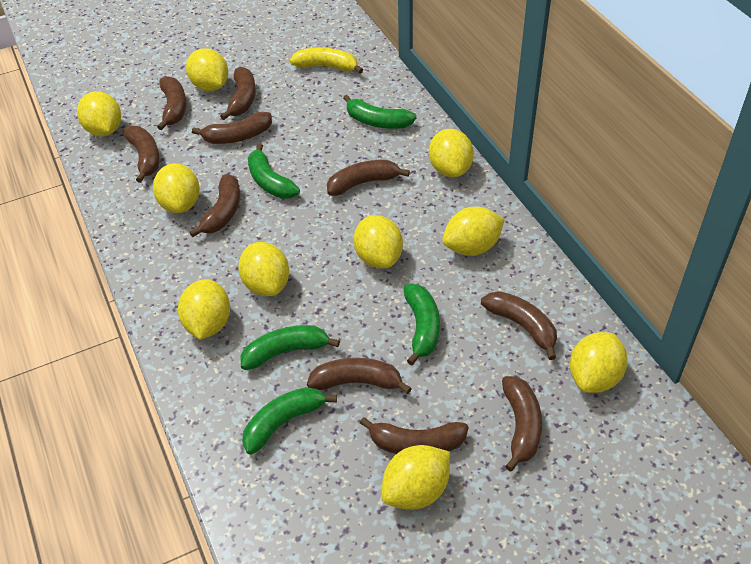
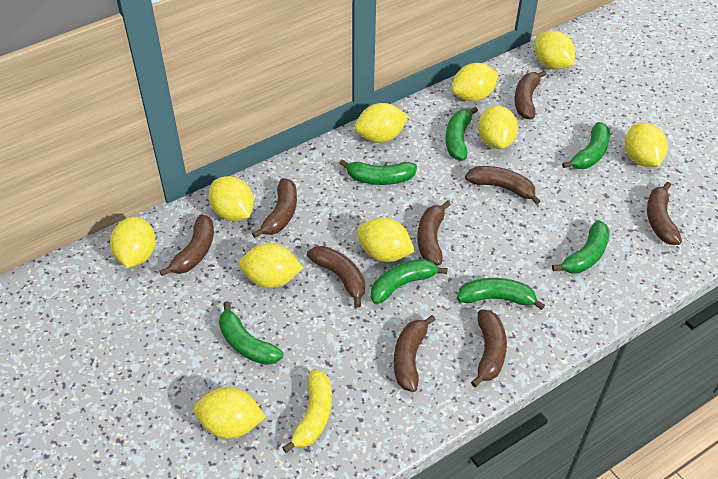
brown banana: 10 -> 9
green banana: 5 -> 7

